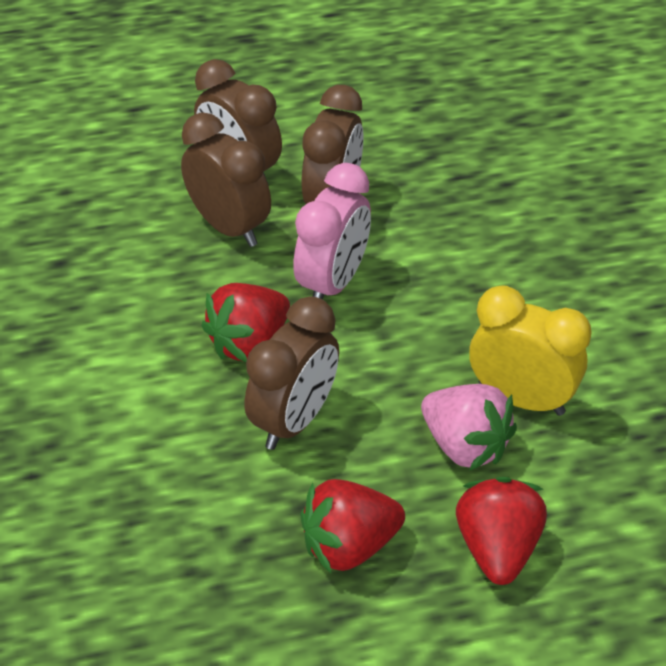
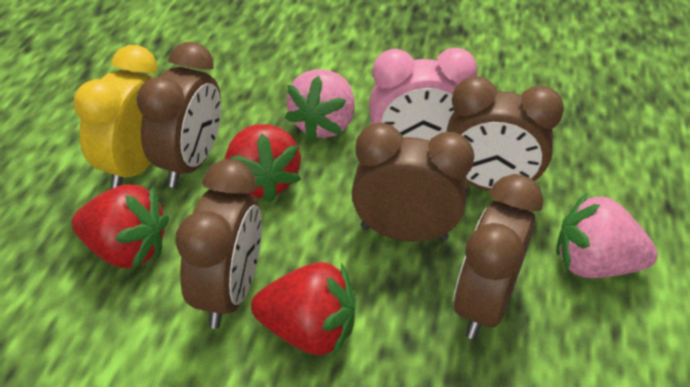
brown clock: 4 -> 5
pink strawberry: 1 -> 2

